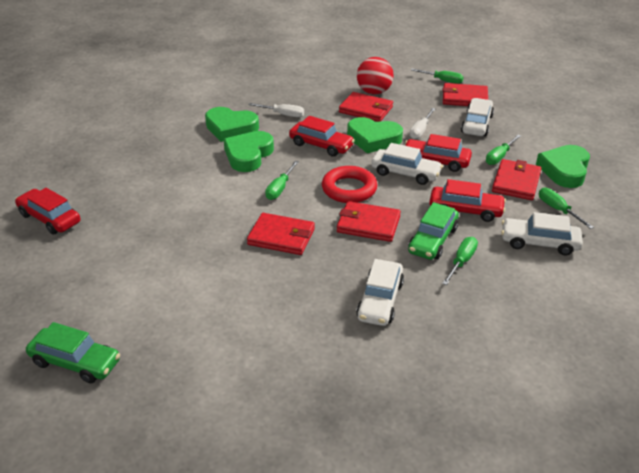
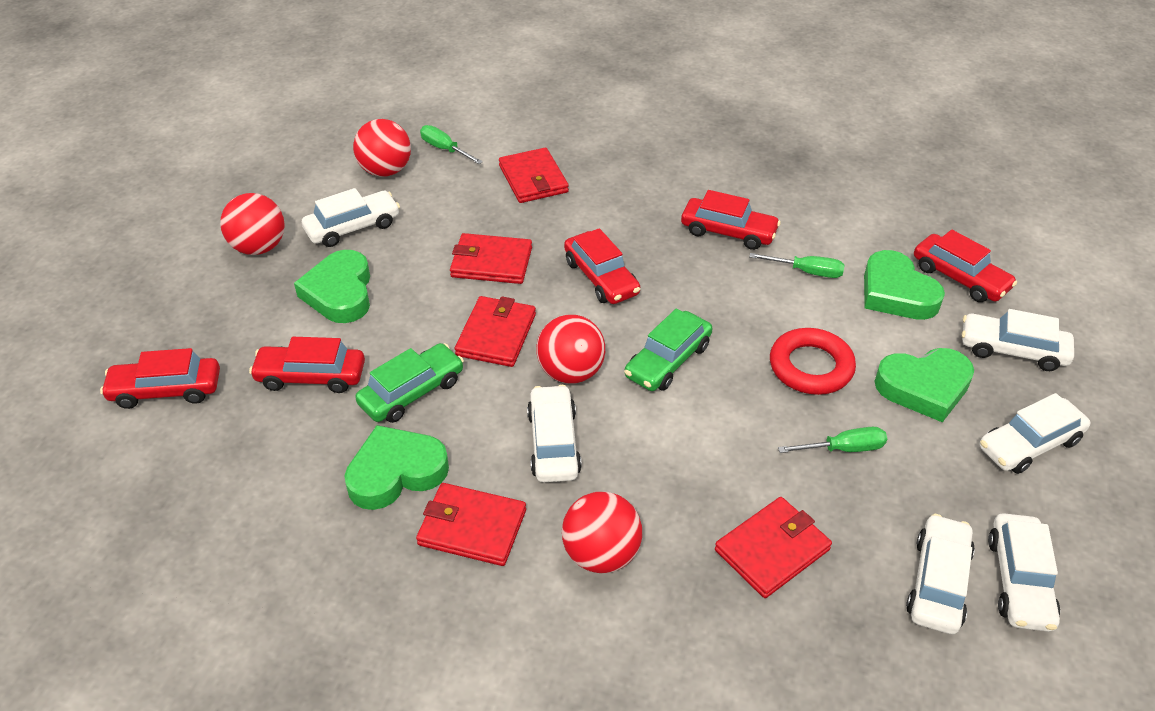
green screwdriver: 5 -> 3
red ball: 1 -> 4
red car: 4 -> 5
white car: 4 -> 6
white screwdriver: 2 -> 0

